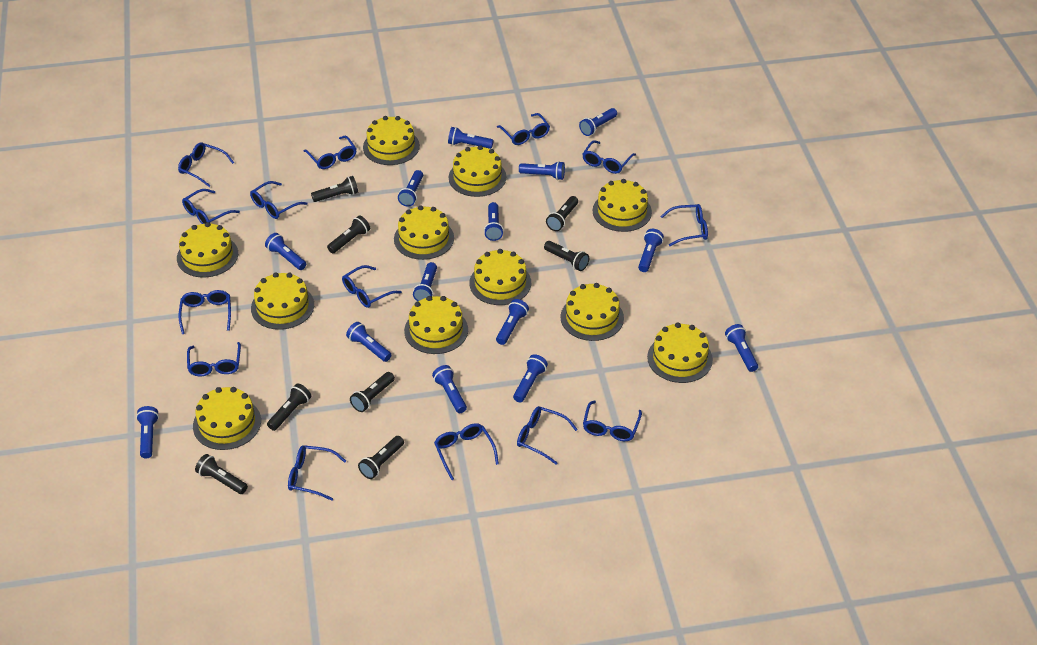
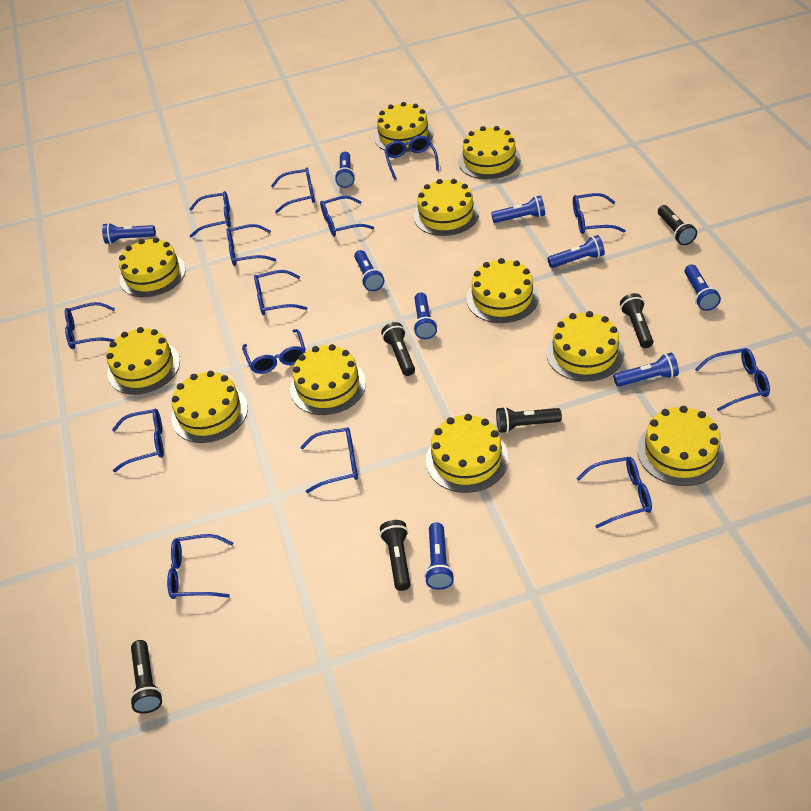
black flashlight: 8 -> 6
blue flashlight: 14 -> 9

